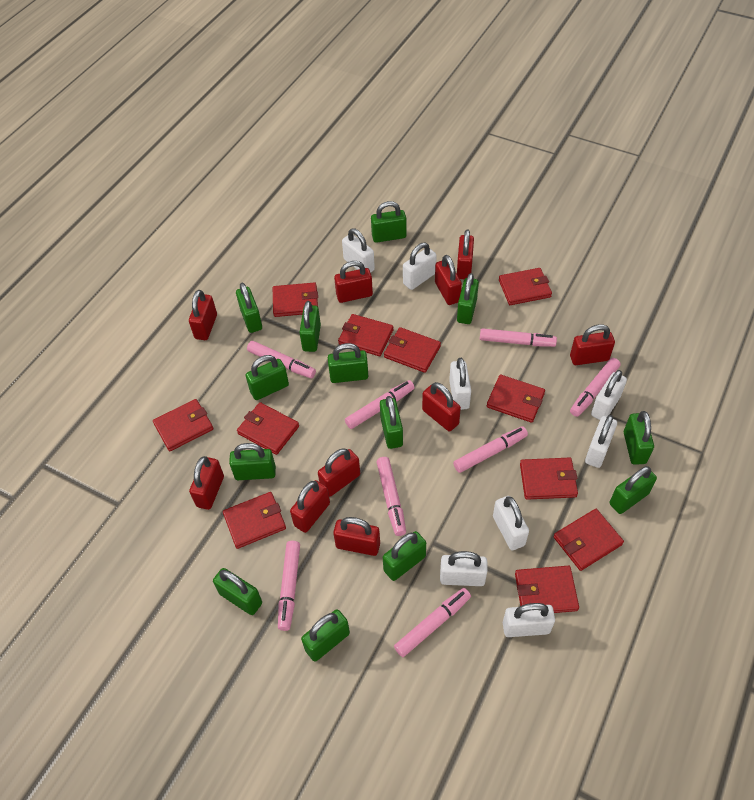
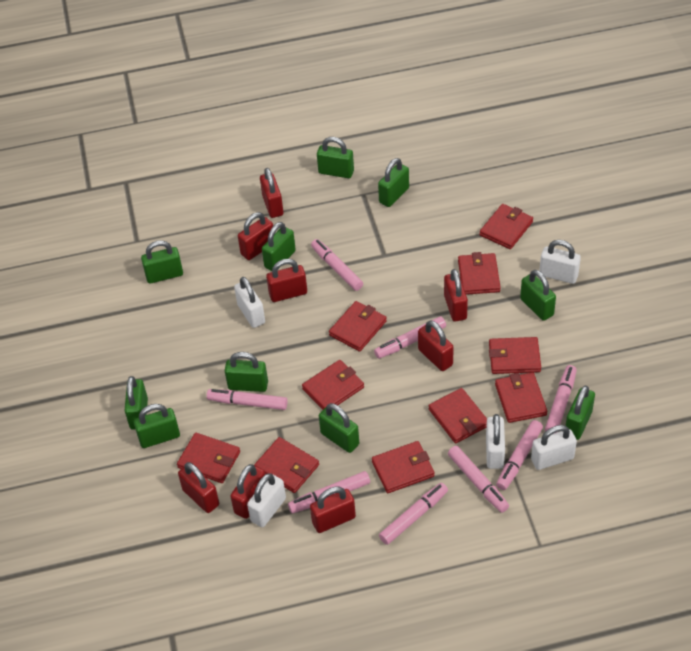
green padlock: 13 -> 10
red padlock: 10 -> 8
red wallet: 11 -> 10
white padlock: 8 -> 5

